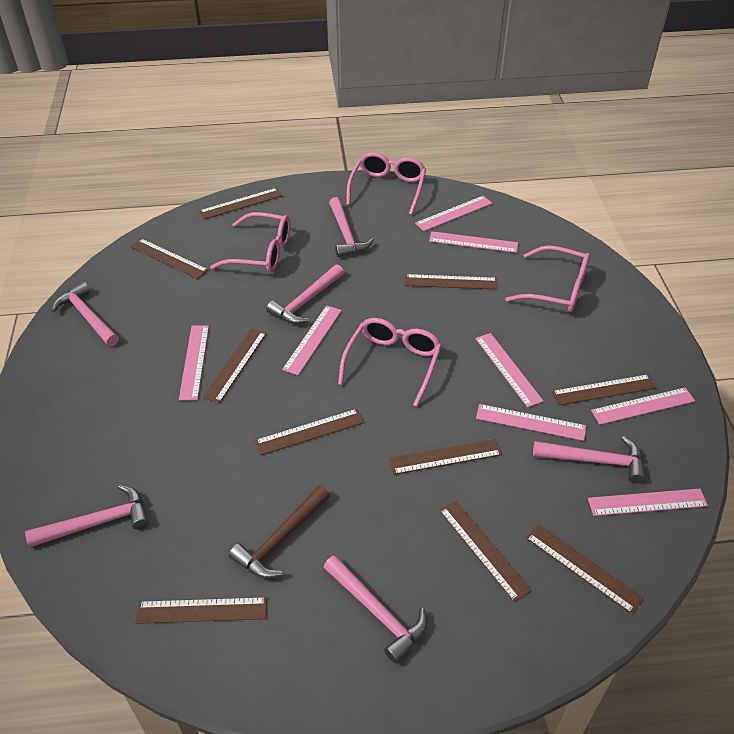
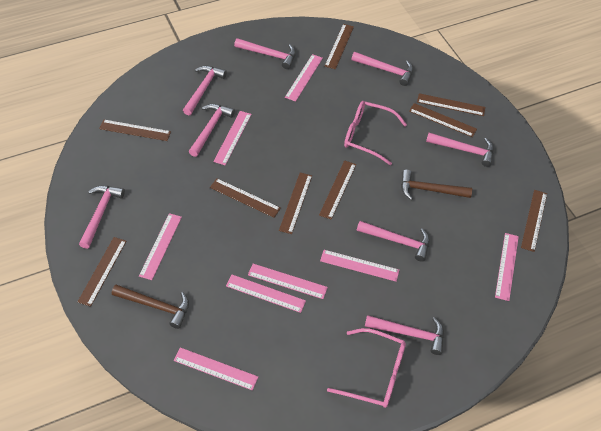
brown hammer: 1 -> 2
brown ruler: 10 -> 9
pink glasses: 4 -> 2
pink hammer: 6 -> 8

